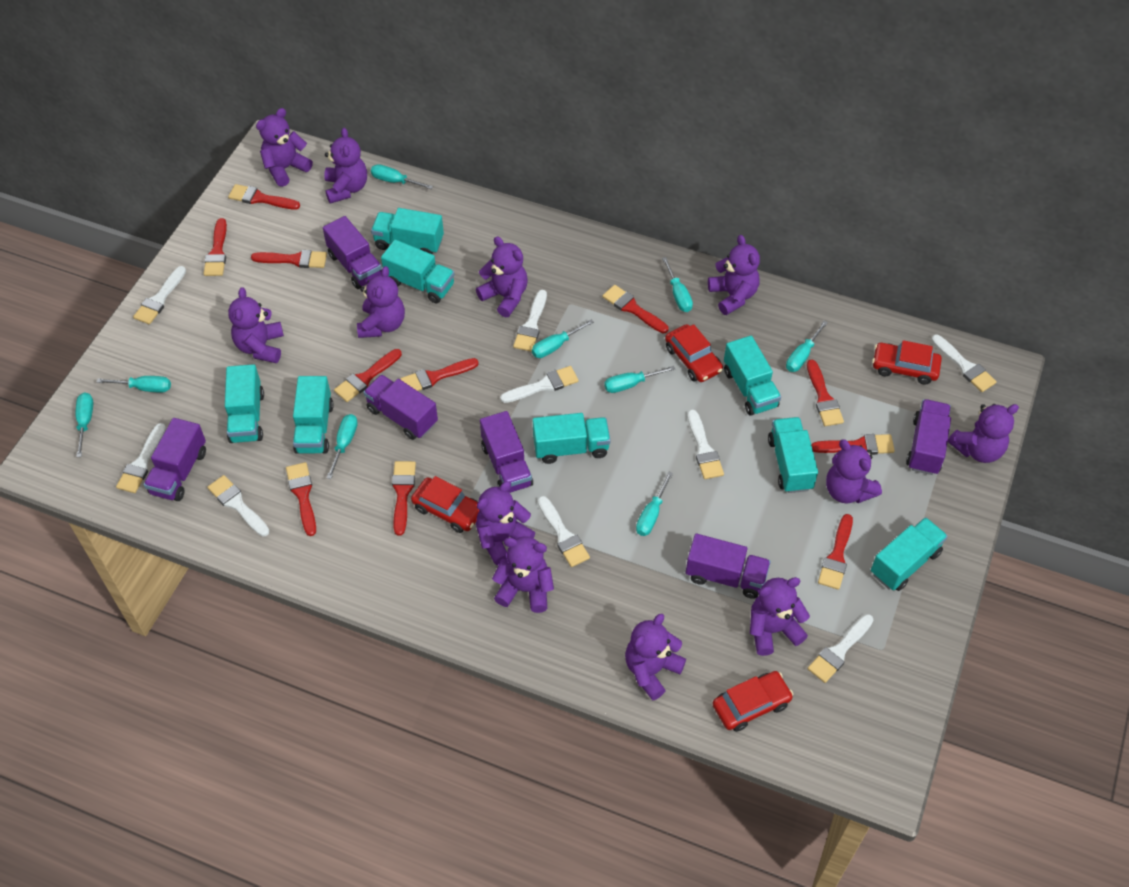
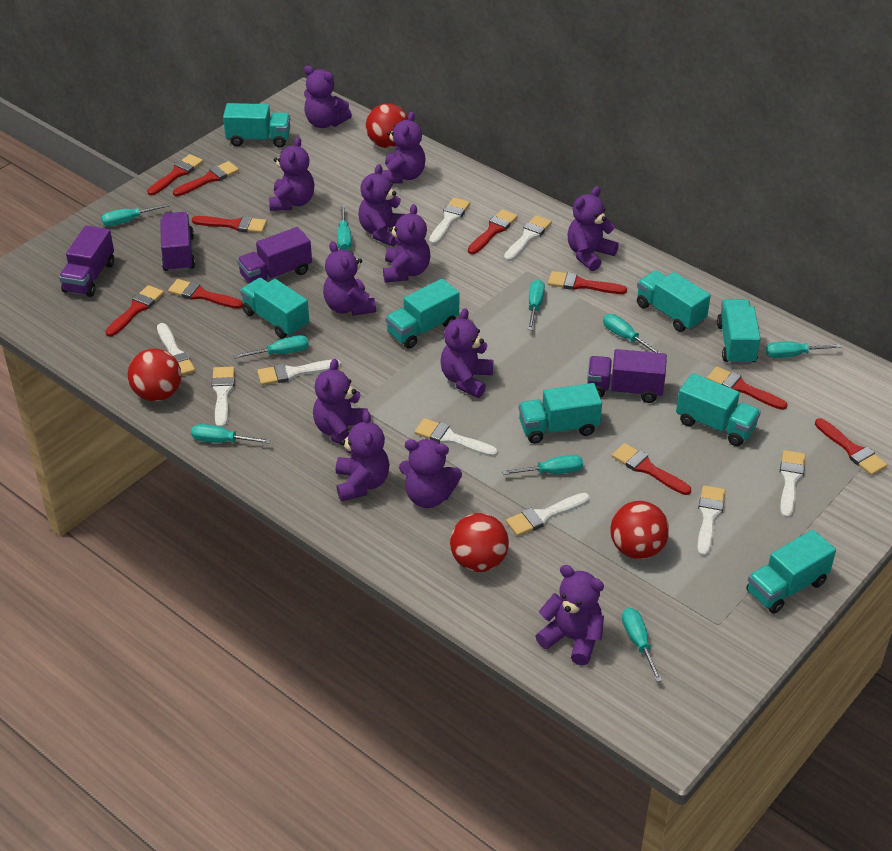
purple truck: 6 -> 4
red ball: 0 -> 4
red brush: 11 -> 10
red car: 4 -> 0

